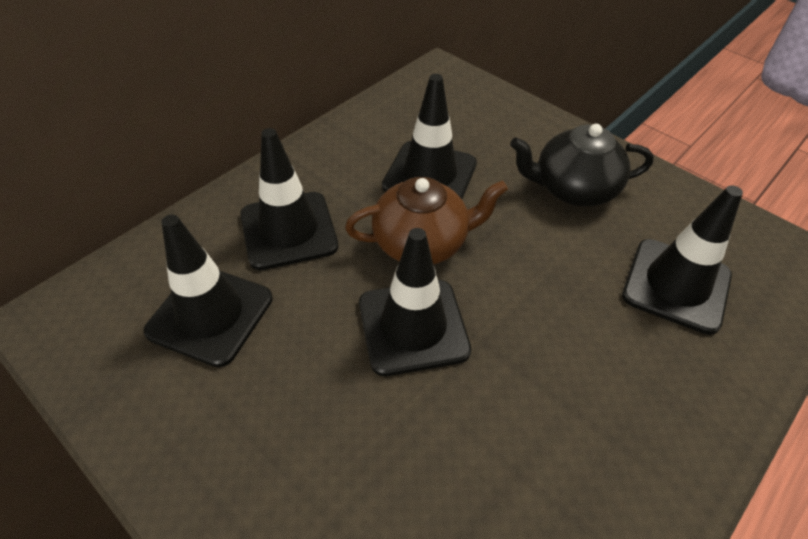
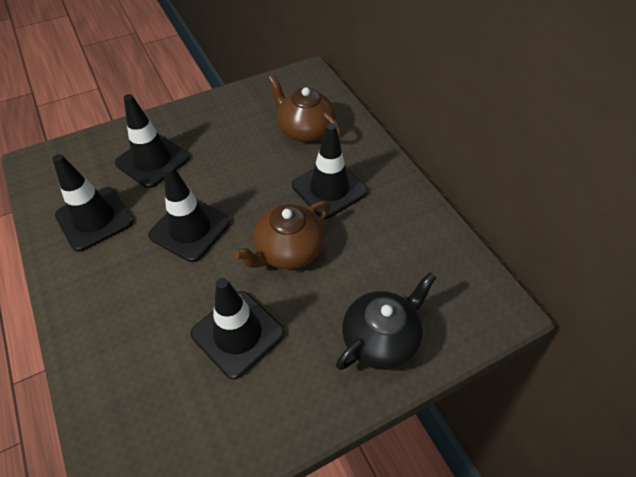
brown teapot: 1 -> 2

